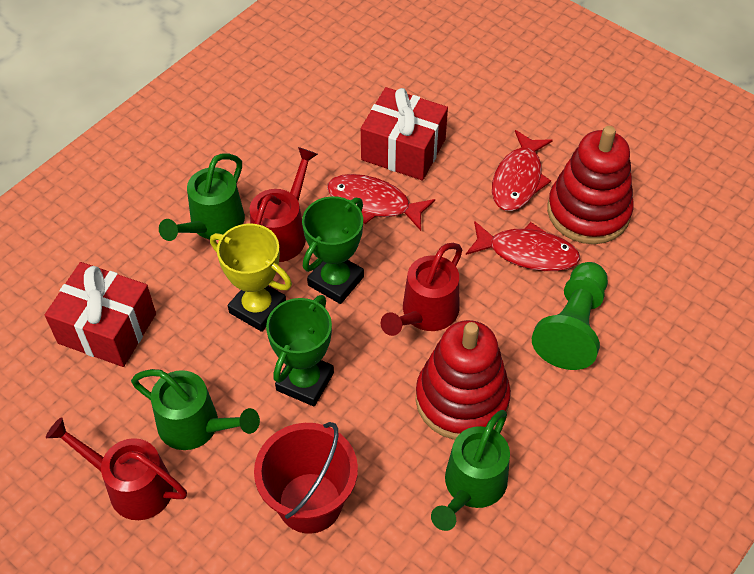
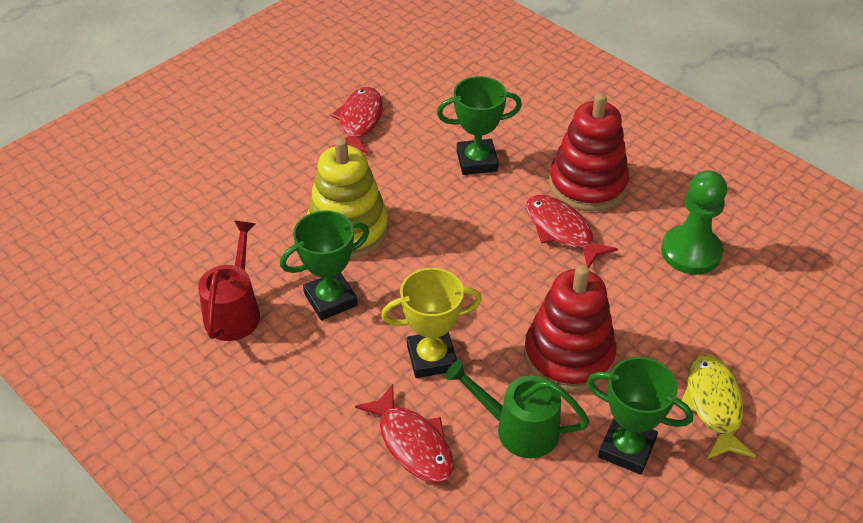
green trophy: 2 -> 3
green watering can: 3 -> 1
red bucket: 1 -> 0
red gift: 2 -> 0
red watering can: 3 -> 1
yellow fish: 0 -> 1
yellow stacking toy: 0 -> 1

